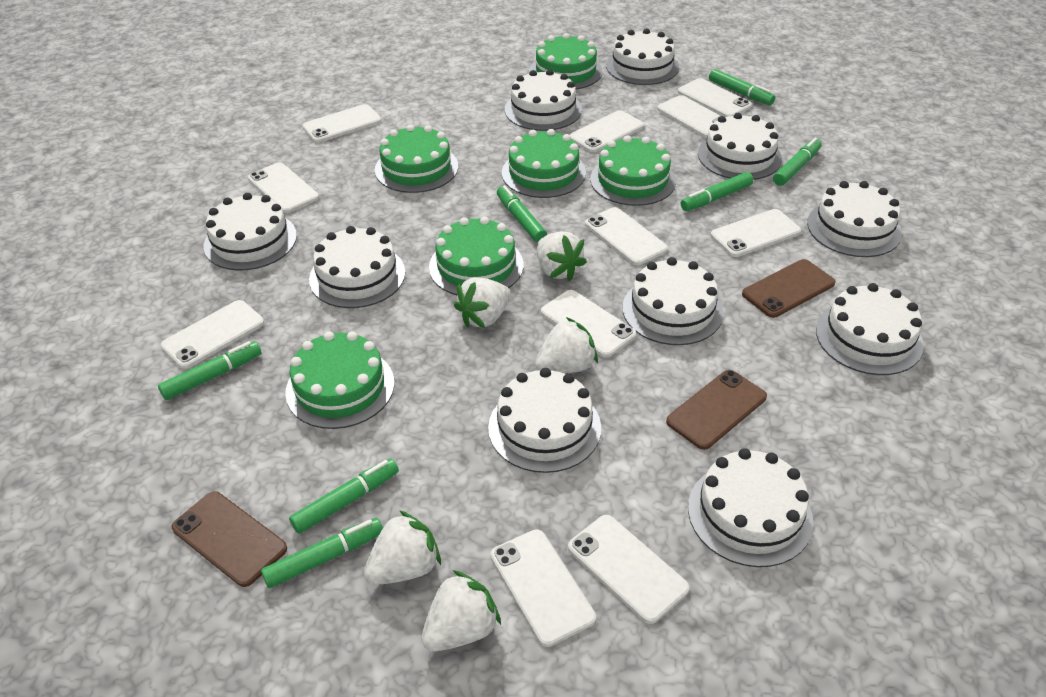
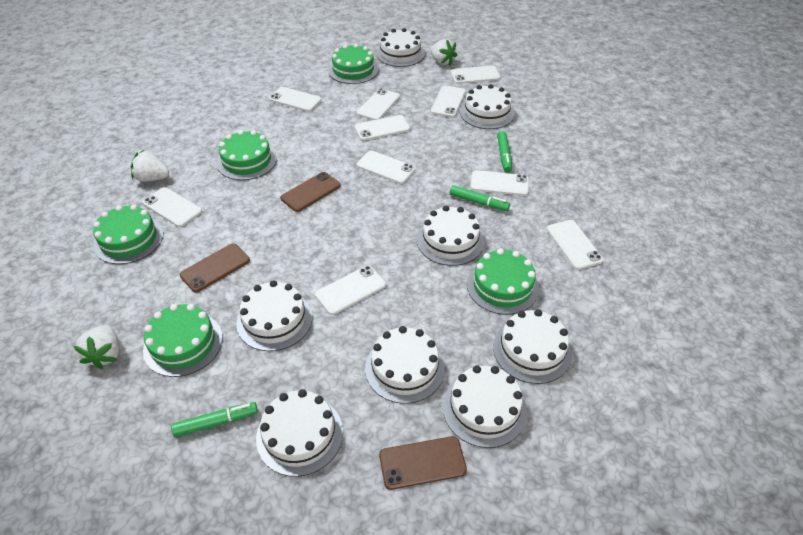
green cake: 6 -> 5
green marker: 7 -> 3
white cake: 10 -> 8
white phone: 11 -> 10
white strawberry: 5 -> 3

